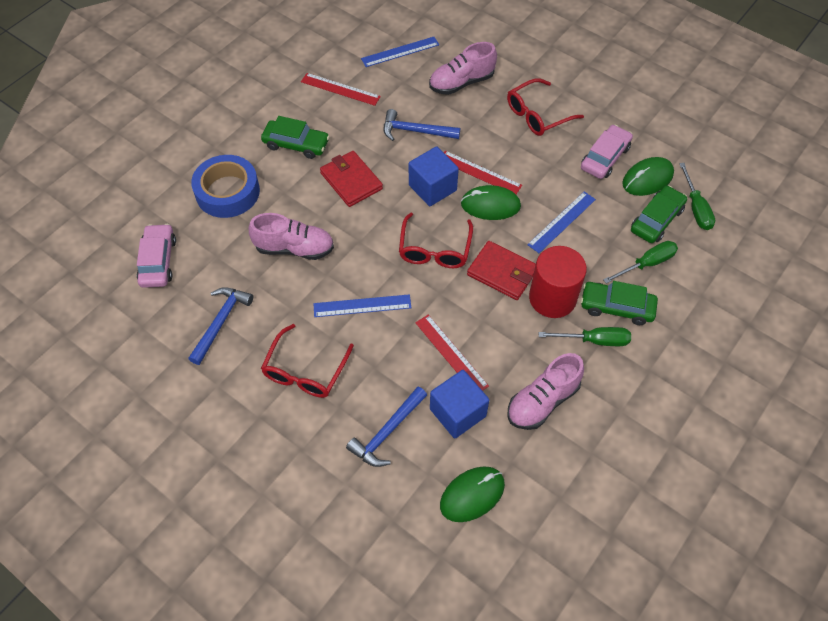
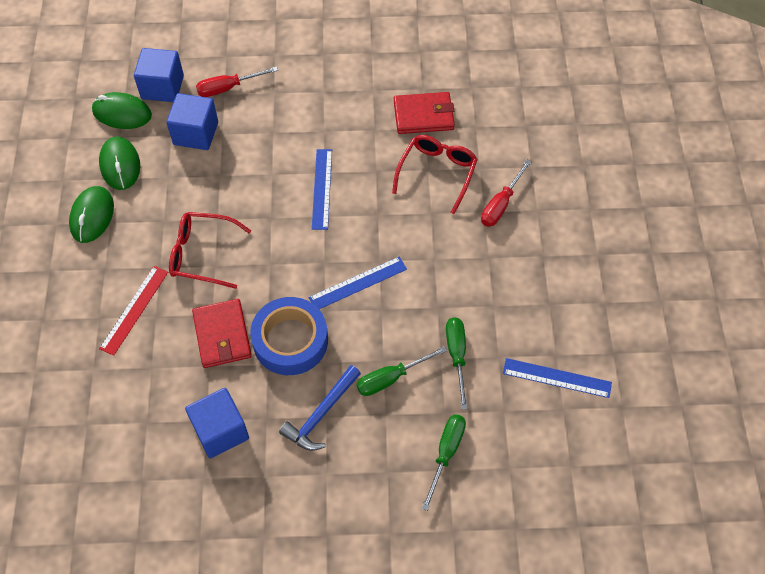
blue cube: 2 -> 3
blue hammer: 3 -> 1
green car: 3 -> 0
pink car: 2 -> 0
pink shoe: 3 -> 0
red cylinder: 1 -> 0
red glasses: 3 -> 2
red ruler: 3 -> 1
red screwdriver: 0 -> 2

